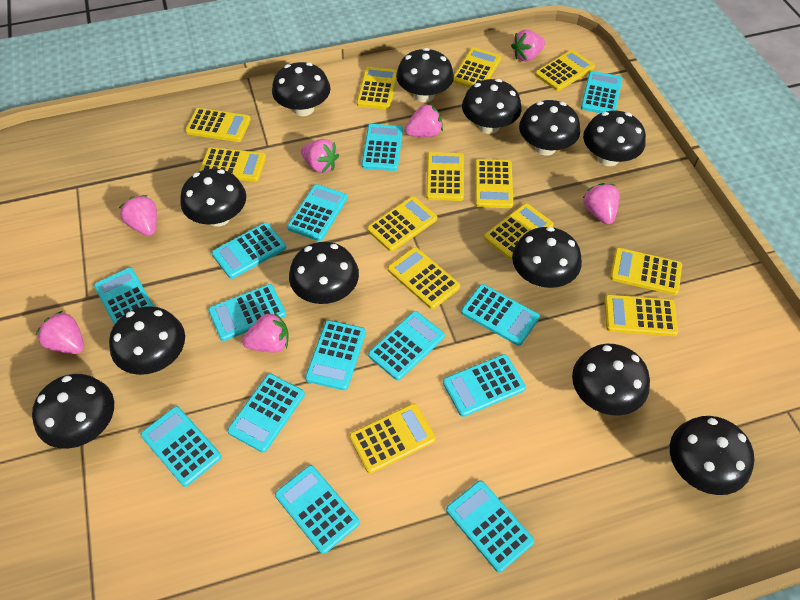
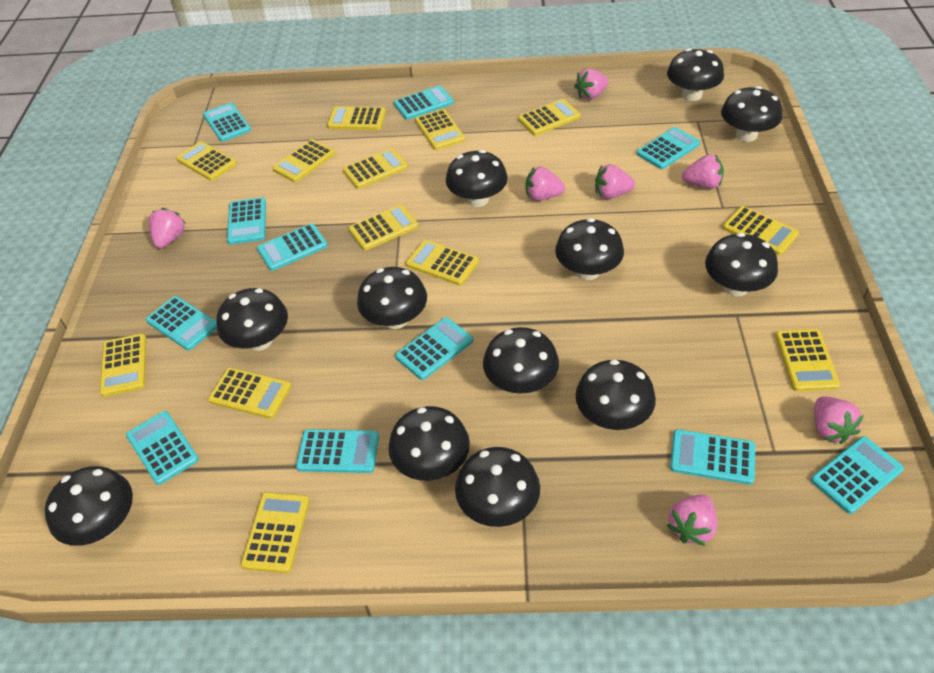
turquoise calculator: 14 -> 11

